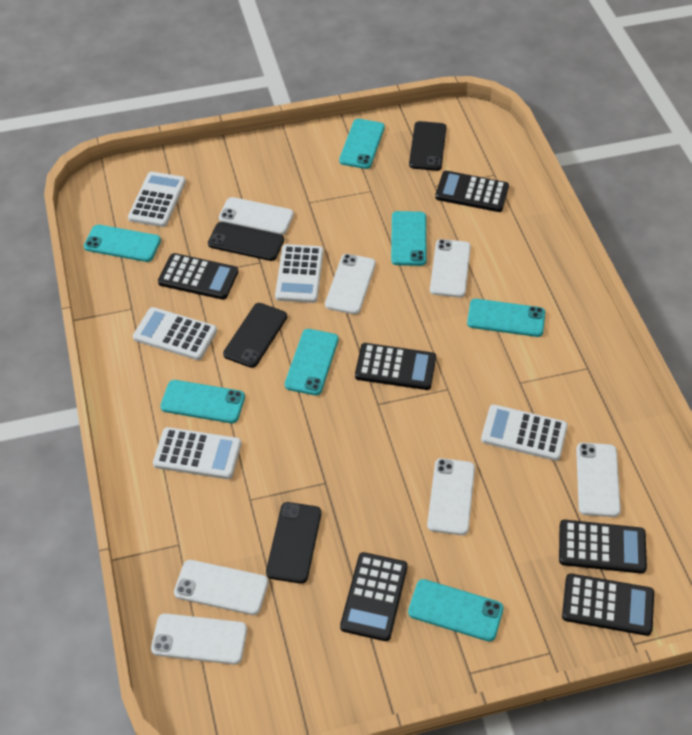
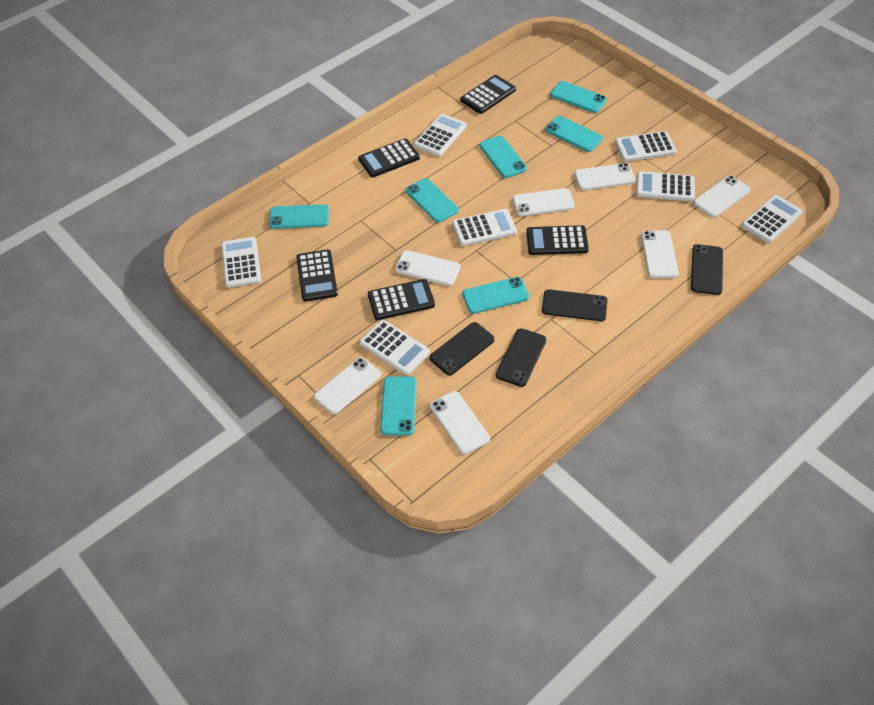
black calculator: 6 -> 5
white calculator: 5 -> 7

